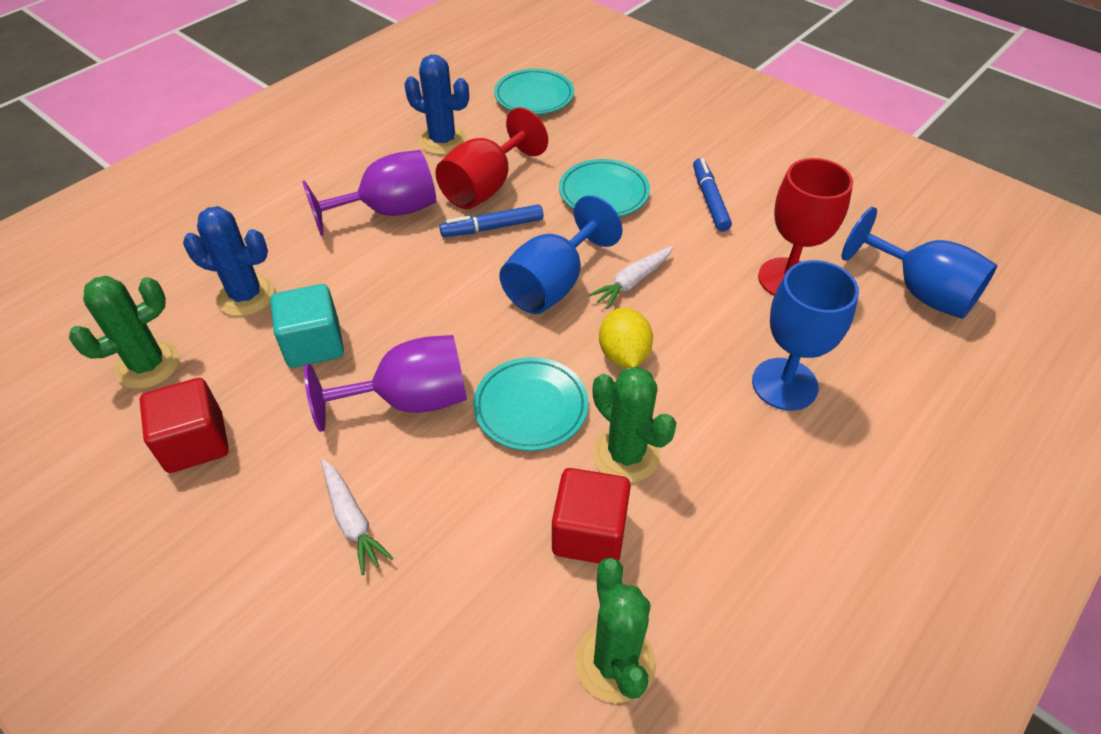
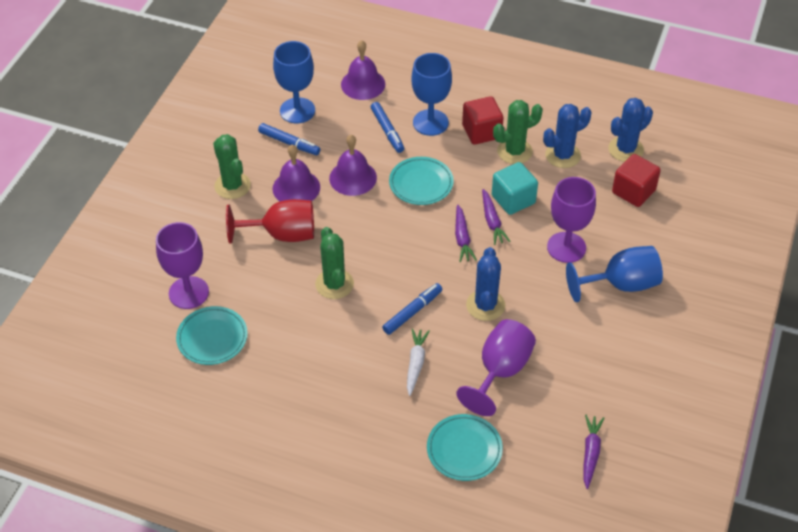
blue cactus: 2 -> 3
blue marker: 2 -> 3
purple bell: 0 -> 3
purple carrot: 0 -> 3
purple goblet: 2 -> 3
red goblet: 2 -> 1
white carrot: 2 -> 1
yellow lemon: 1 -> 0

